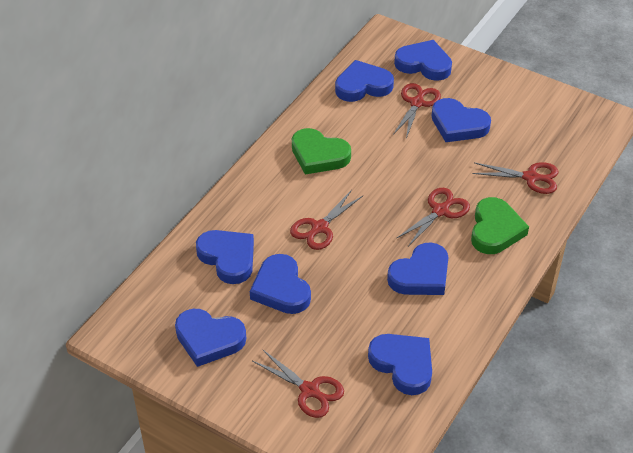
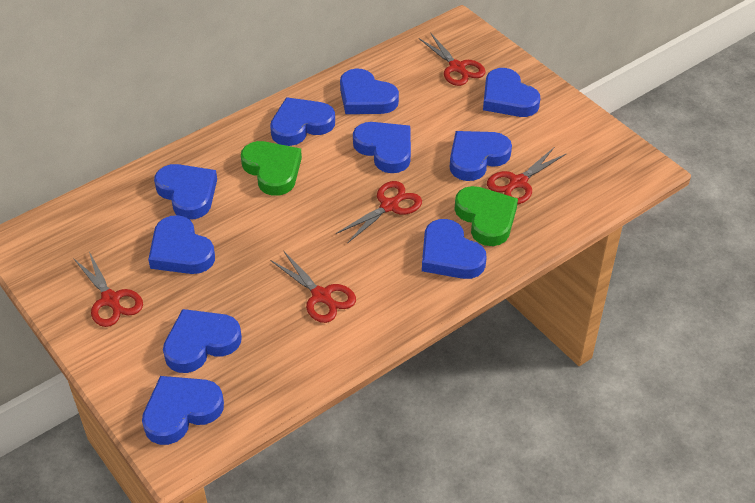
blue heart: 8 -> 10

